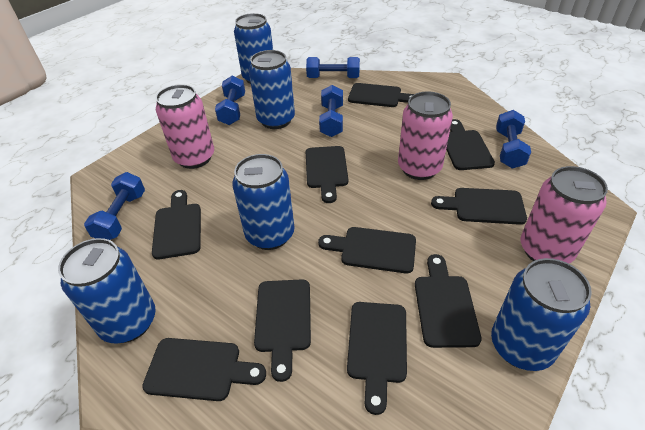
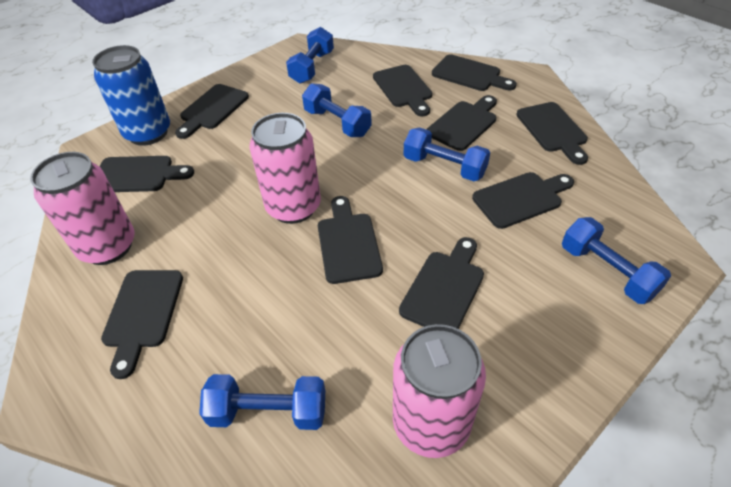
blue can: 5 -> 1

